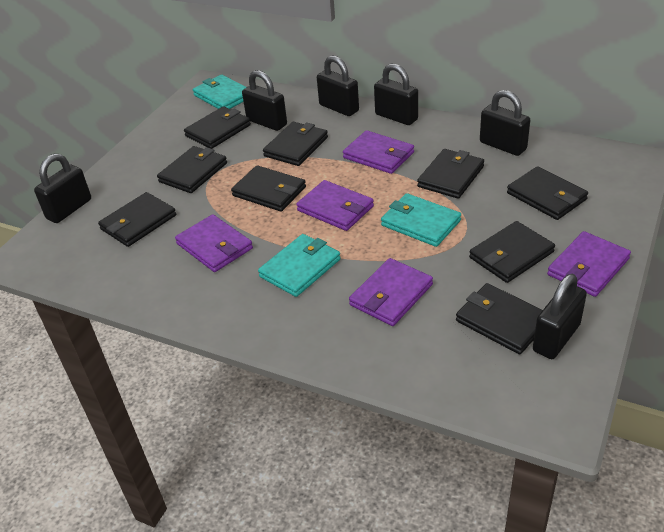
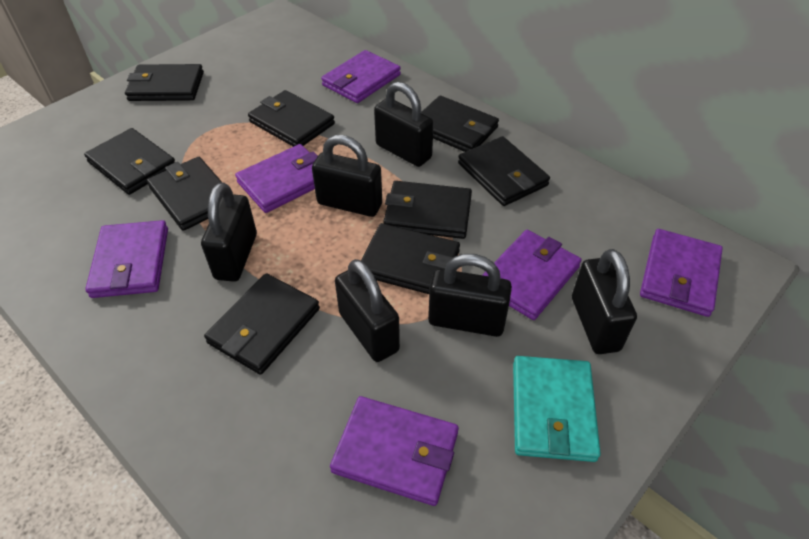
purple wallet: 5 -> 6
turquoise wallet: 3 -> 1

